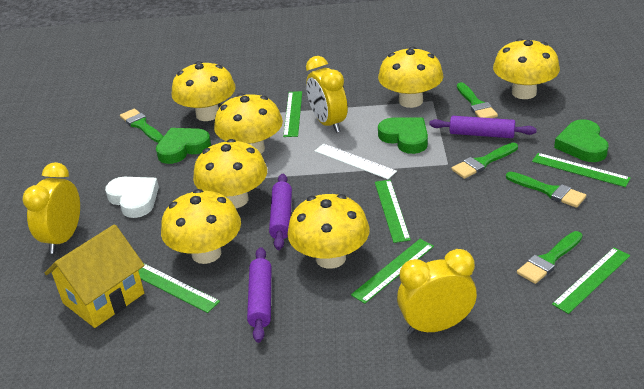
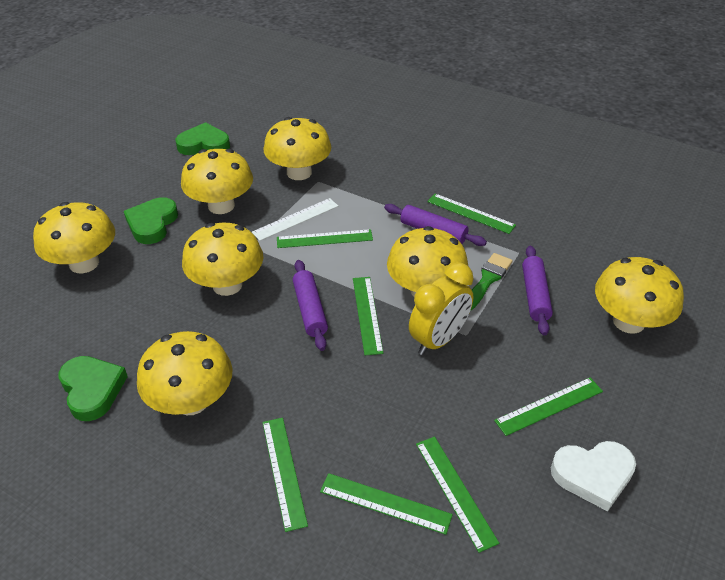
green brush: 5 -> 1
green ruler: 6 -> 7
yellow clock: 3 -> 1
yellow house: 1 -> 0

